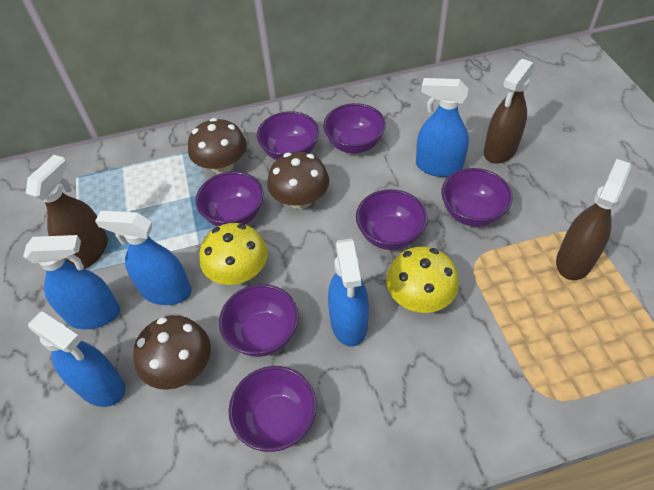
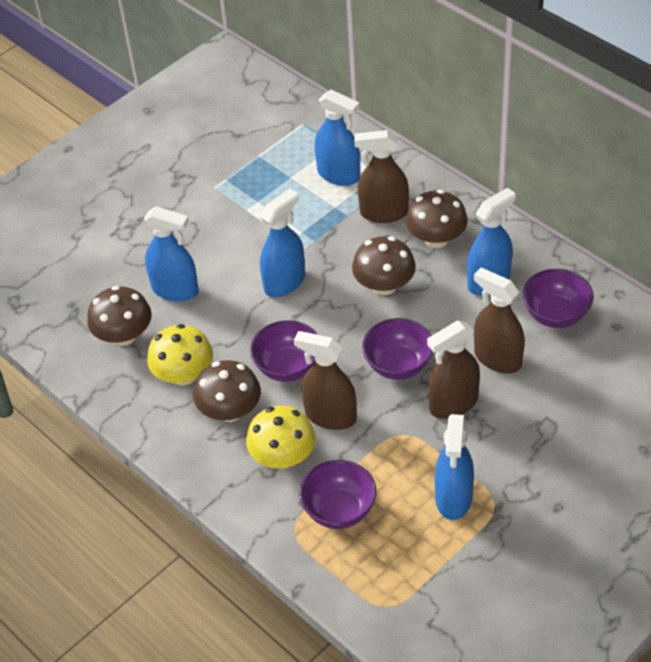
brown mushroom: 3 -> 4
brown spray bottle: 3 -> 4
purple bowl: 7 -> 4

